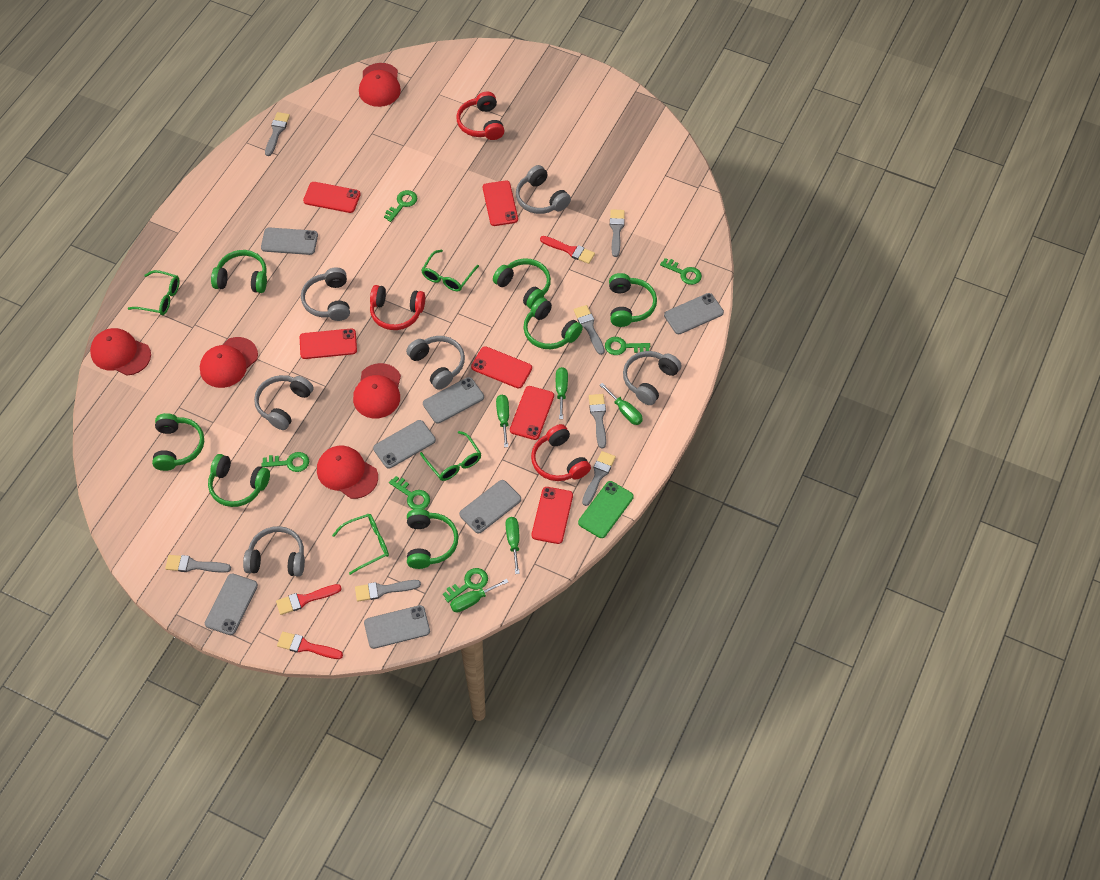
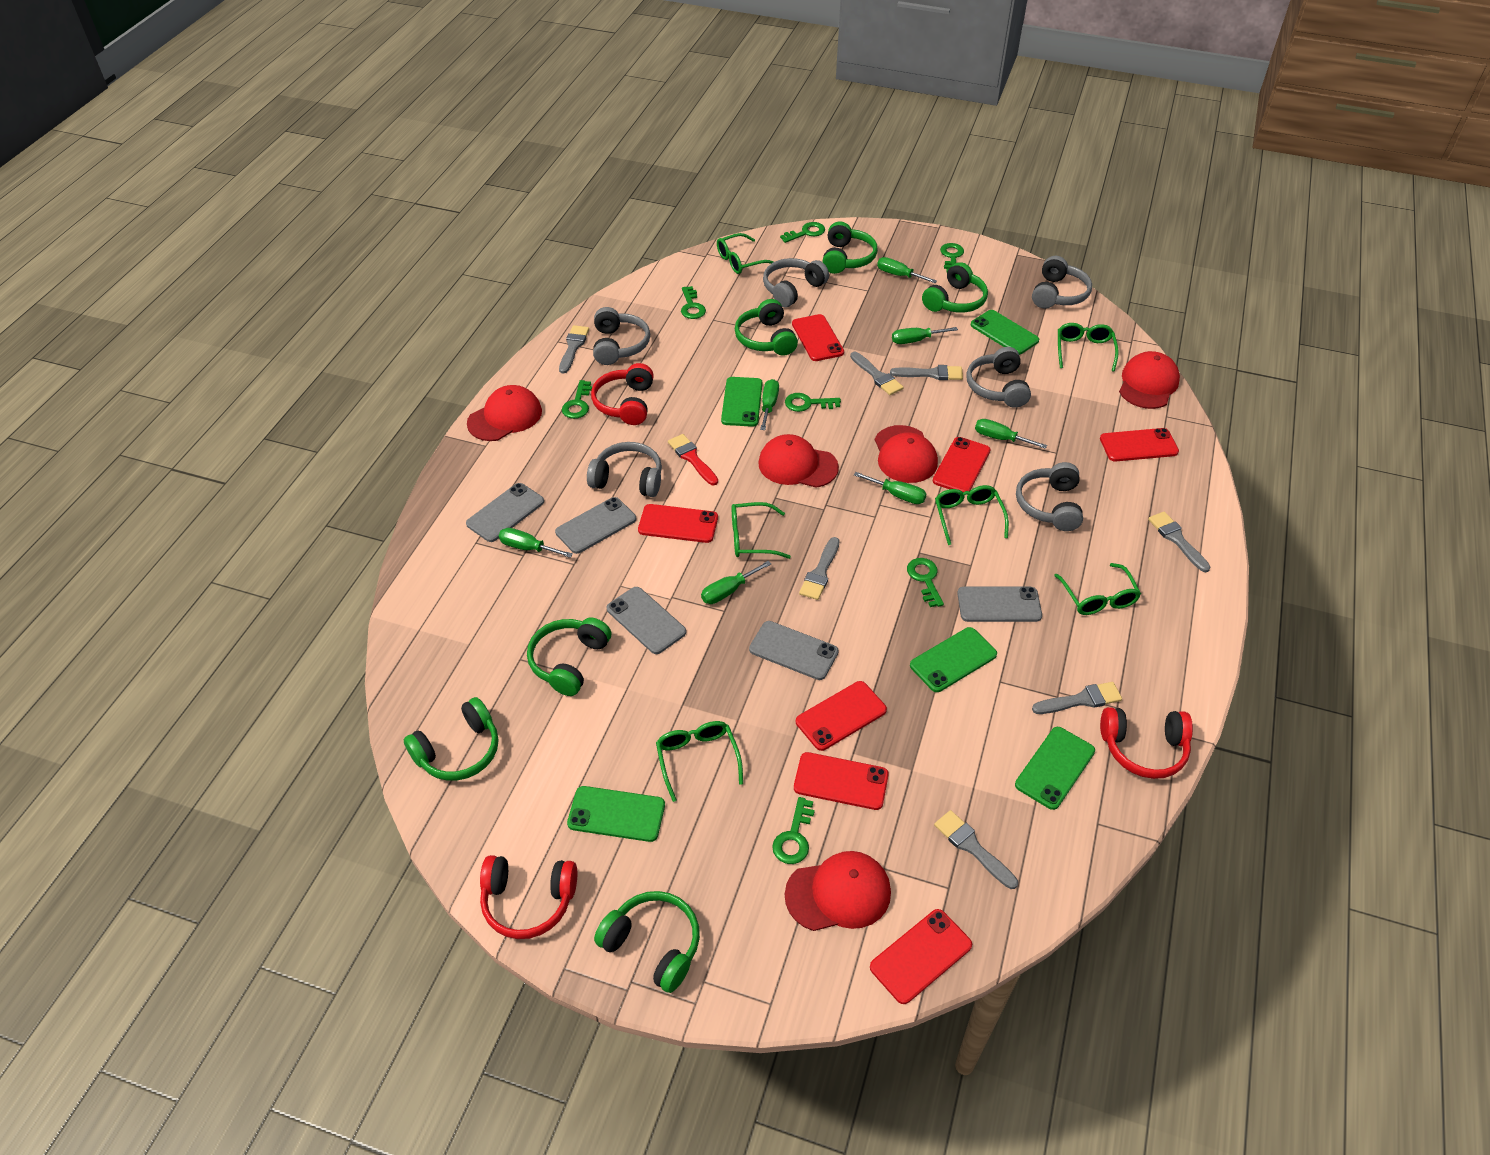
green glasses: 4 -> 6
green headphones: 7 -> 6
green key: 6 -> 7
green phone: 1 -> 5
green screwdriver: 5 -> 7
grey phone: 7 -> 5
red brush: 3 -> 1
red phone: 6 -> 7

